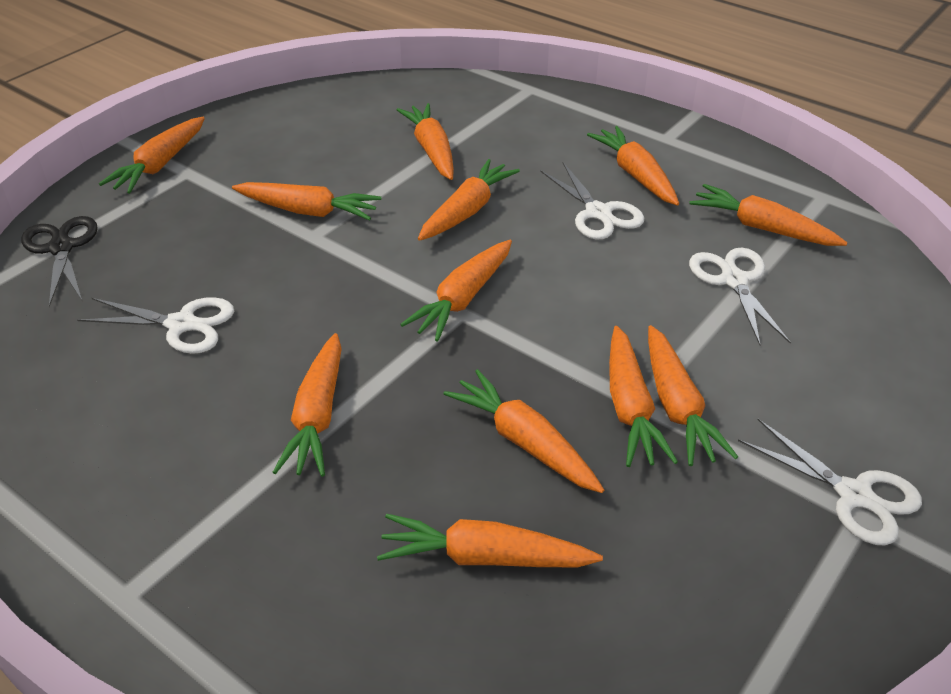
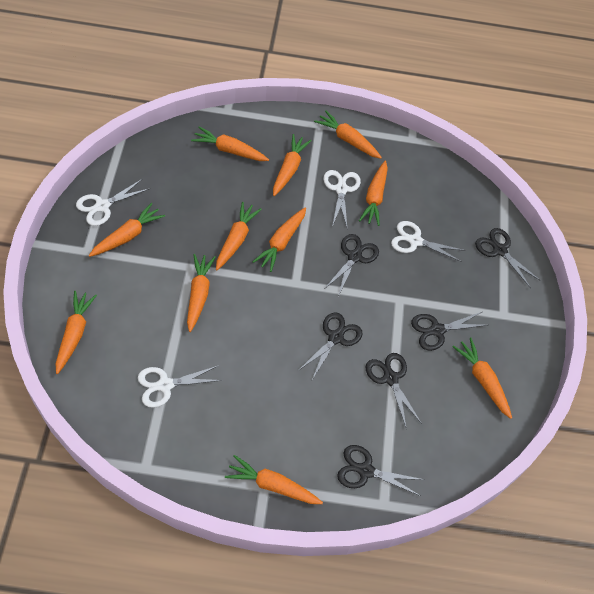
black scissors: 1 -> 6
orange carrot: 12 -> 11

